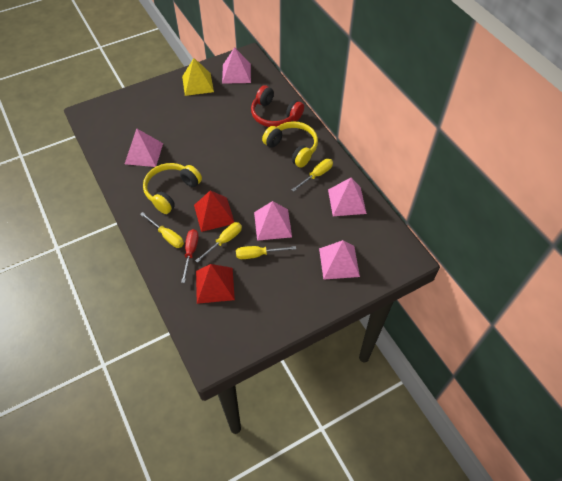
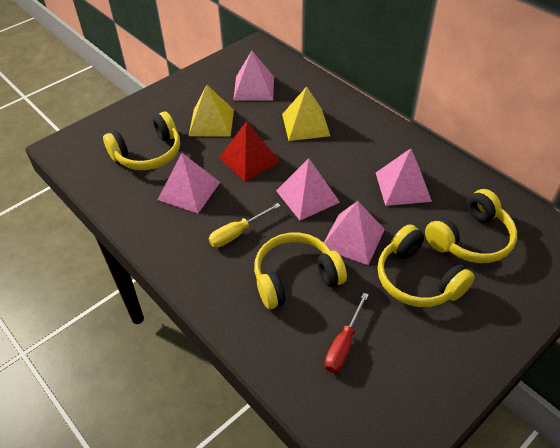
red headphones: 1 -> 0
red pyramid: 2 -> 1
yellow headphones: 2 -> 4
yellow pyramid: 1 -> 2
yellow screwdriver: 4 -> 1

